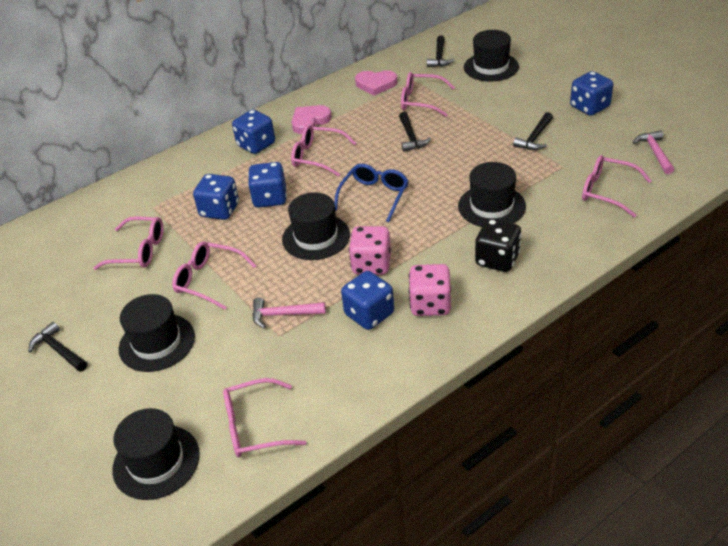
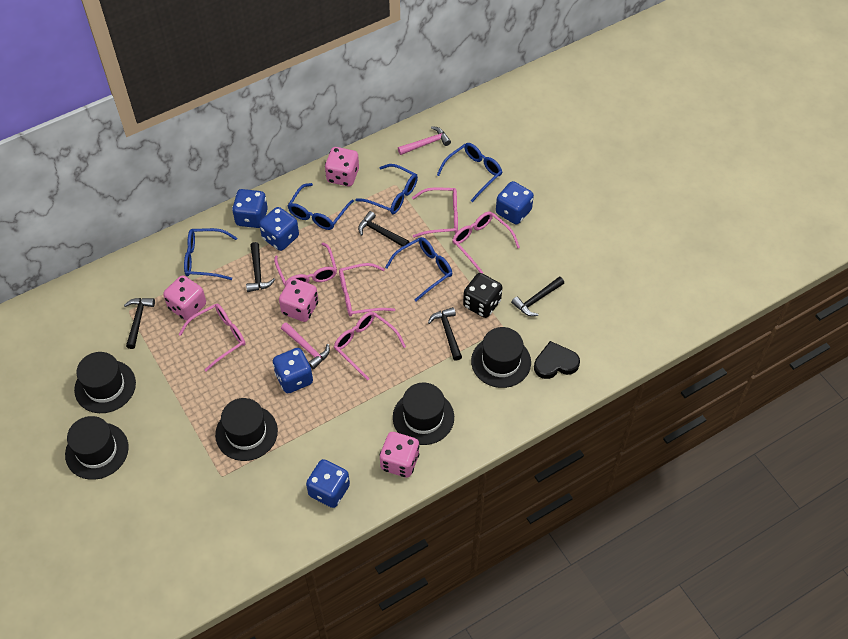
black hammer: 4 -> 5
black heart: 0 -> 1
blue glasses: 1 -> 5
pink dice: 2 -> 4
pink heart: 2 -> 0

